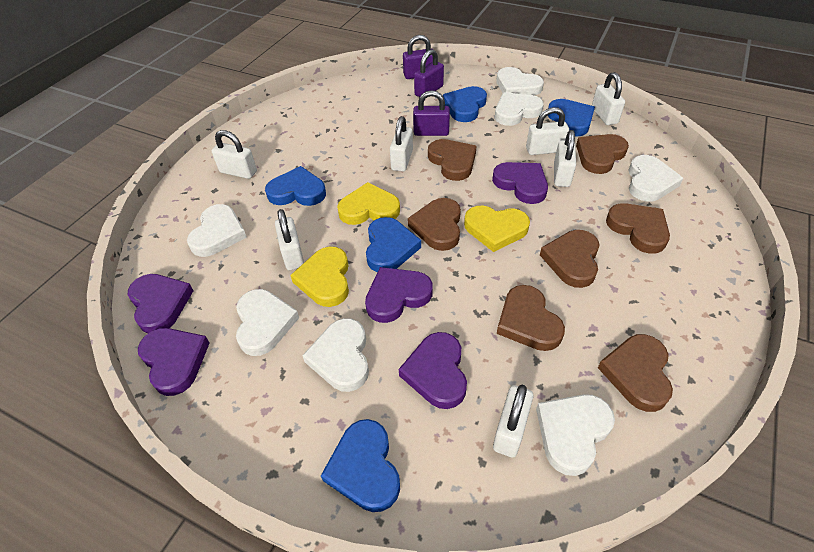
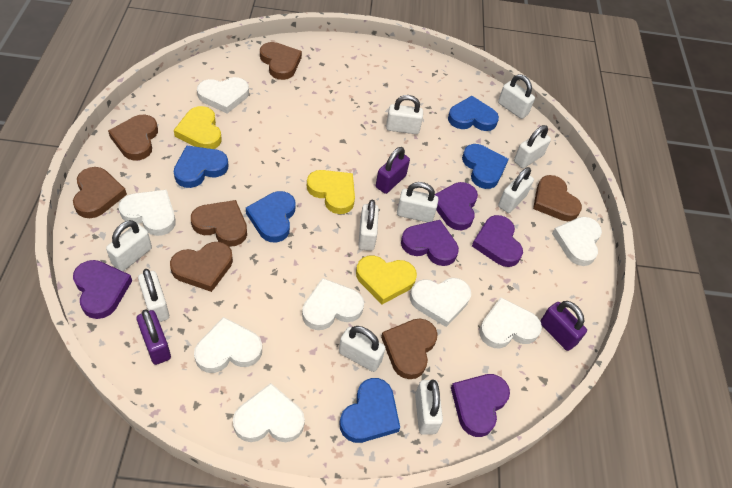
white heart: 7 -> 8
white padlock: 7 -> 10

